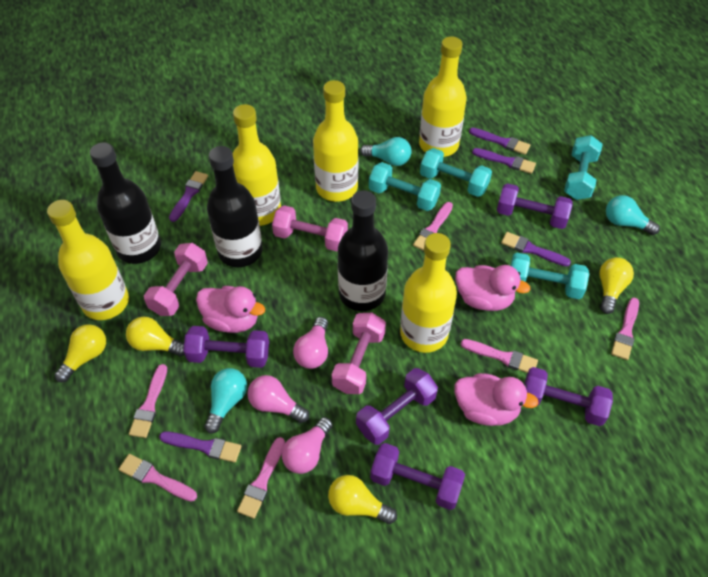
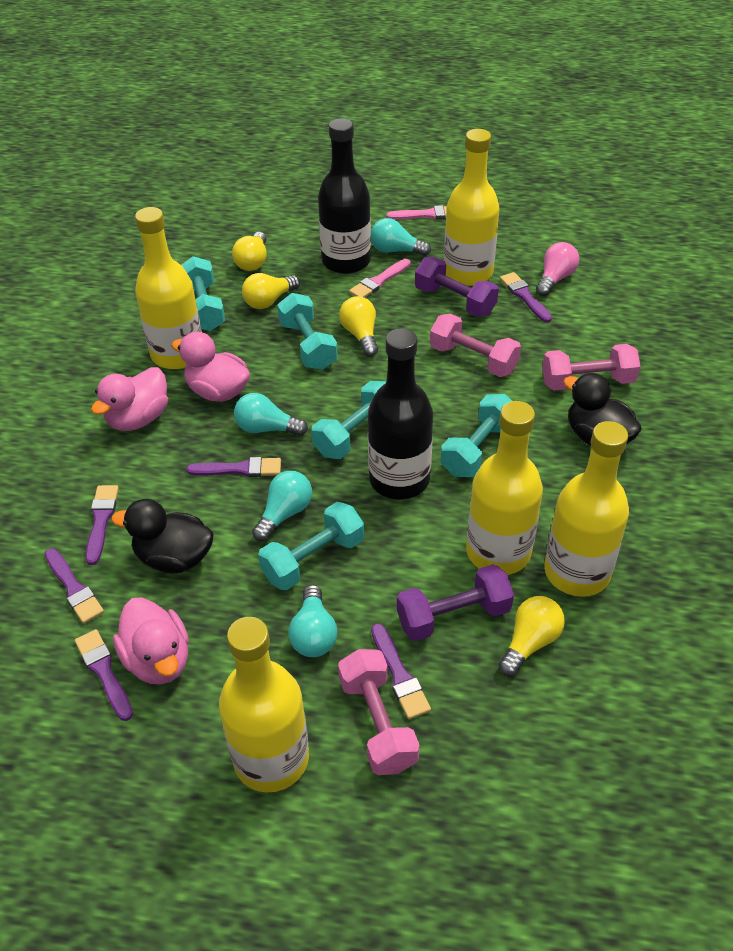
black bottle: 3 -> 2
black duck: 0 -> 2
pink brush: 6 -> 2
pink light bulb: 3 -> 1
purple brush: 5 -> 6
purple dumbbell: 5 -> 2
turquoise dumbbell: 4 -> 5
turquoise light bulb: 3 -> 4

